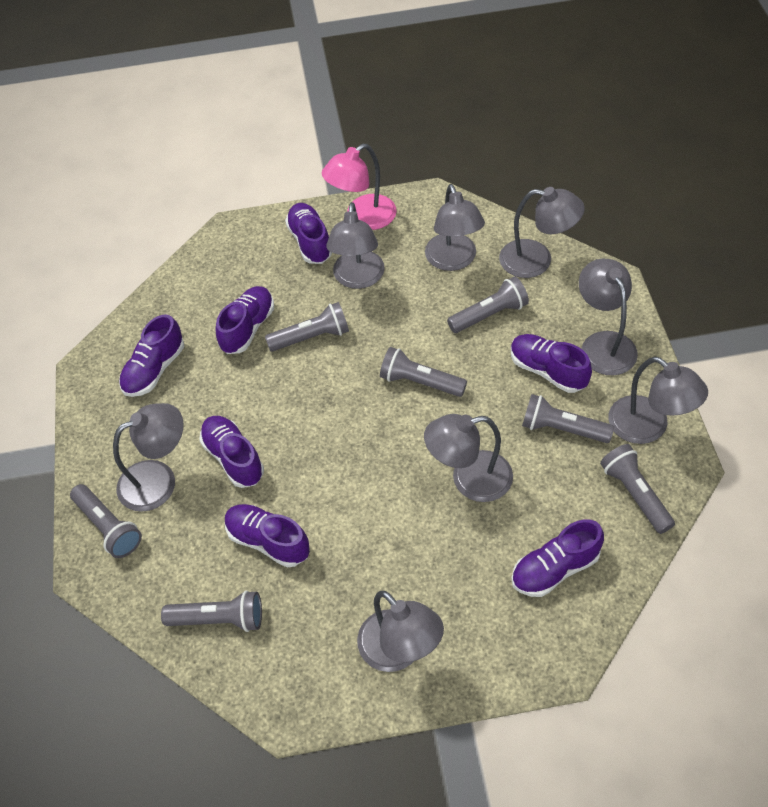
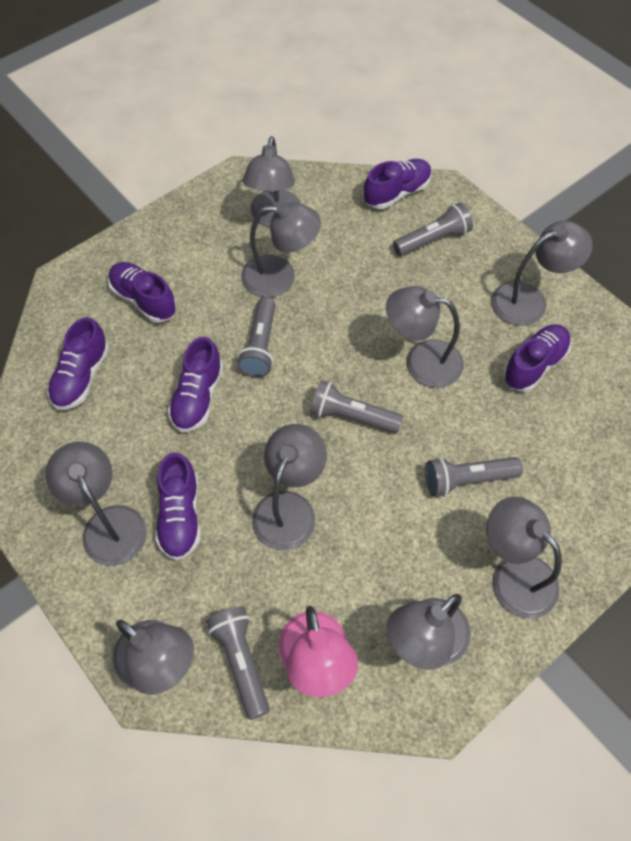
grey flashlight: 7 -> 5
grey lamp: 8 -> 9
purple shoe: 7 -> 6

